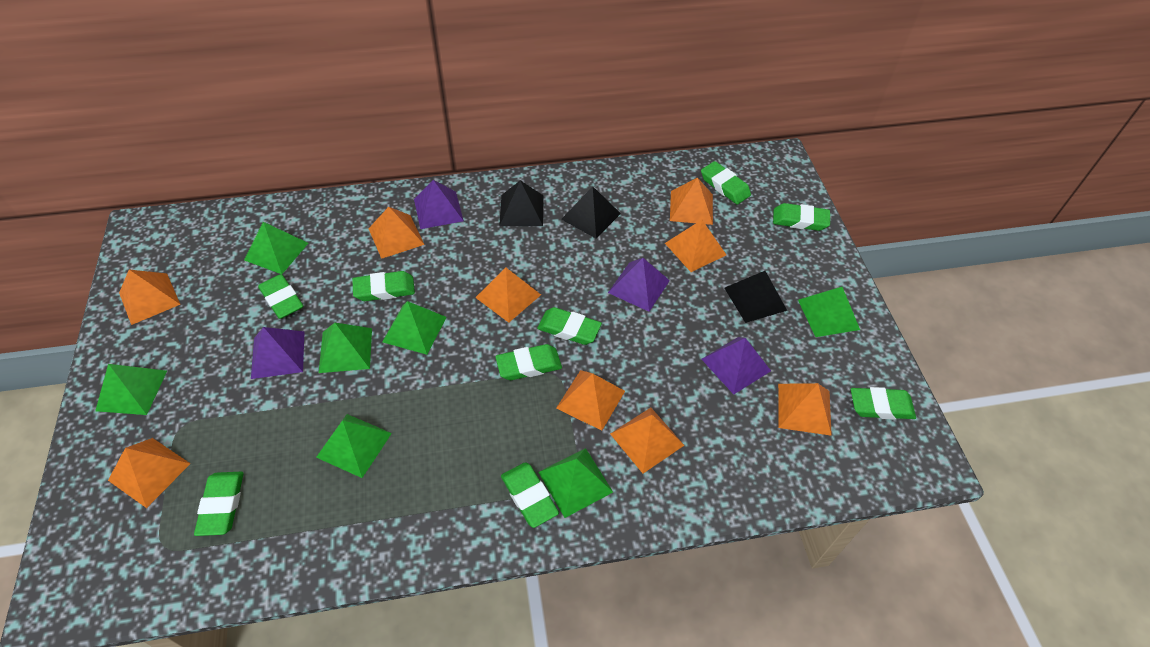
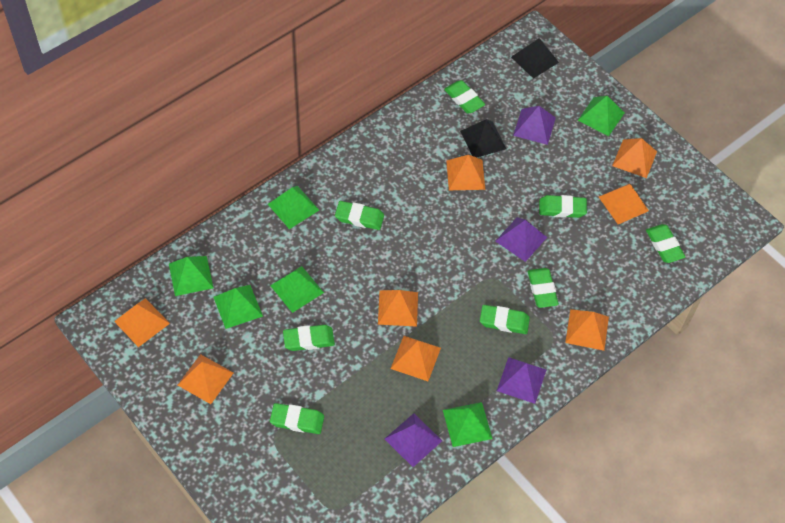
black pyramid: 3 -> 2
green eraser: 9 -> 8
green pyramid: 7 -> 6
orange pyramid: 9 -> 8

